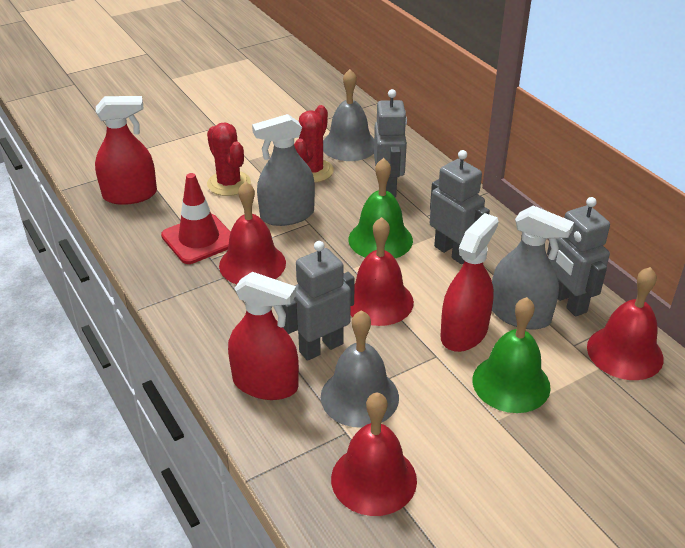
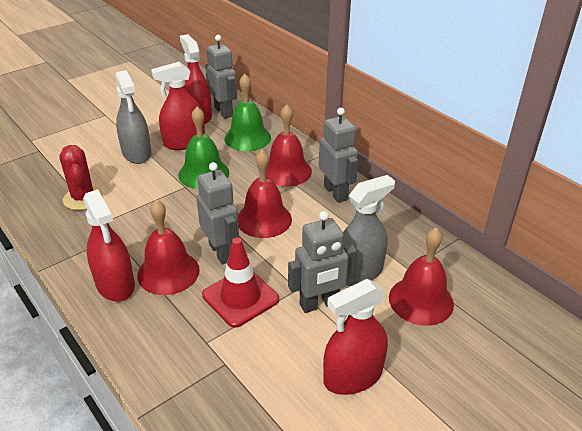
grey bell: 2 -> 0
red cactus: 2 -> 1
red spray bottle: 3 -> 4

